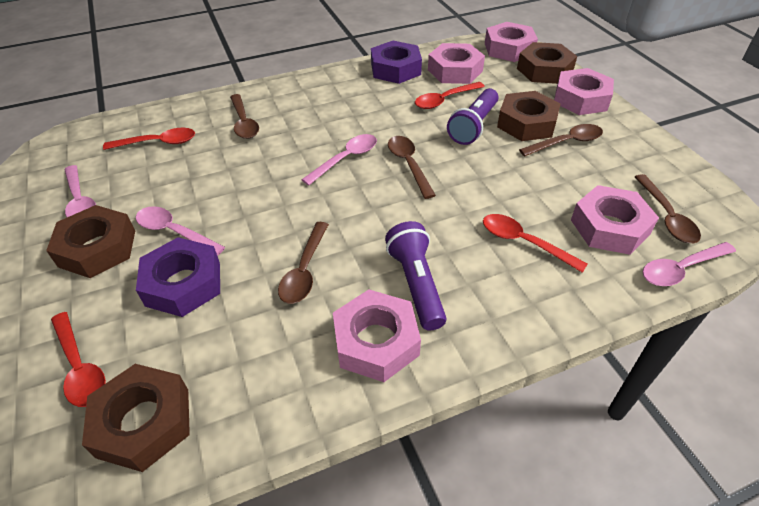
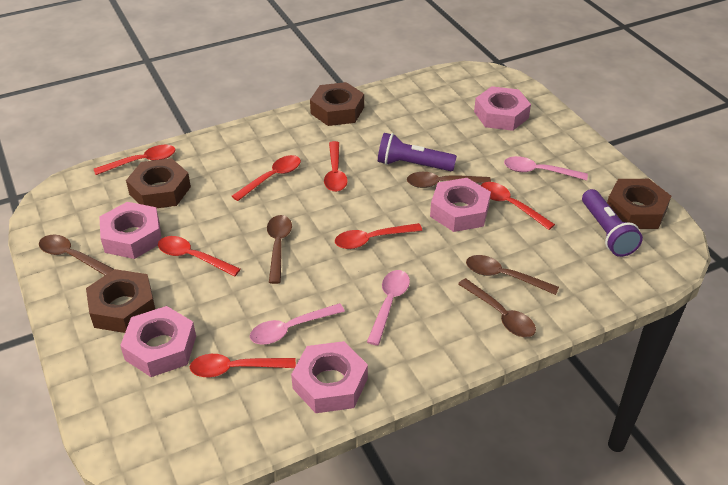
pink spoon: 4 -> 3
purple nut: 2 -> 0
red spoon: 4 -> 7

